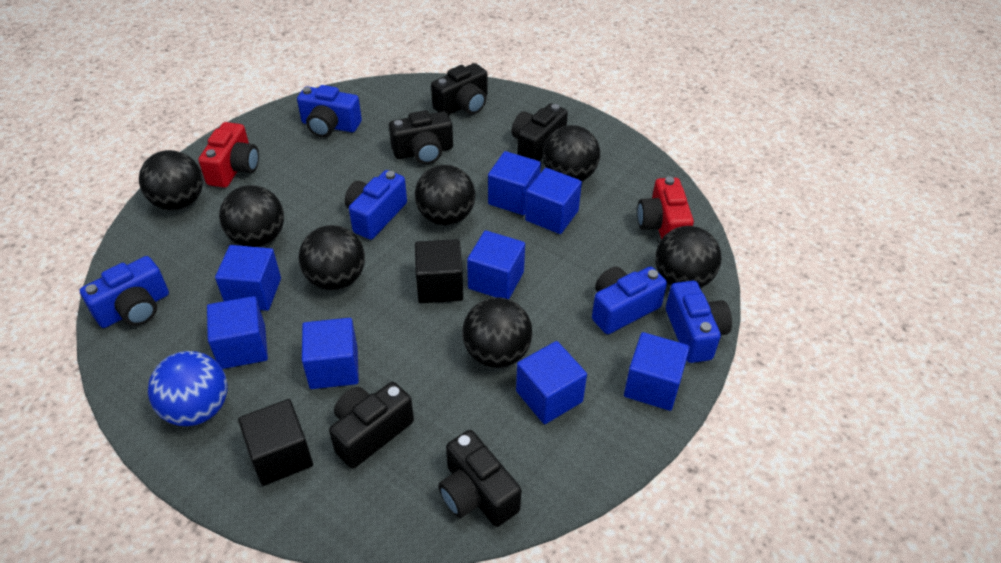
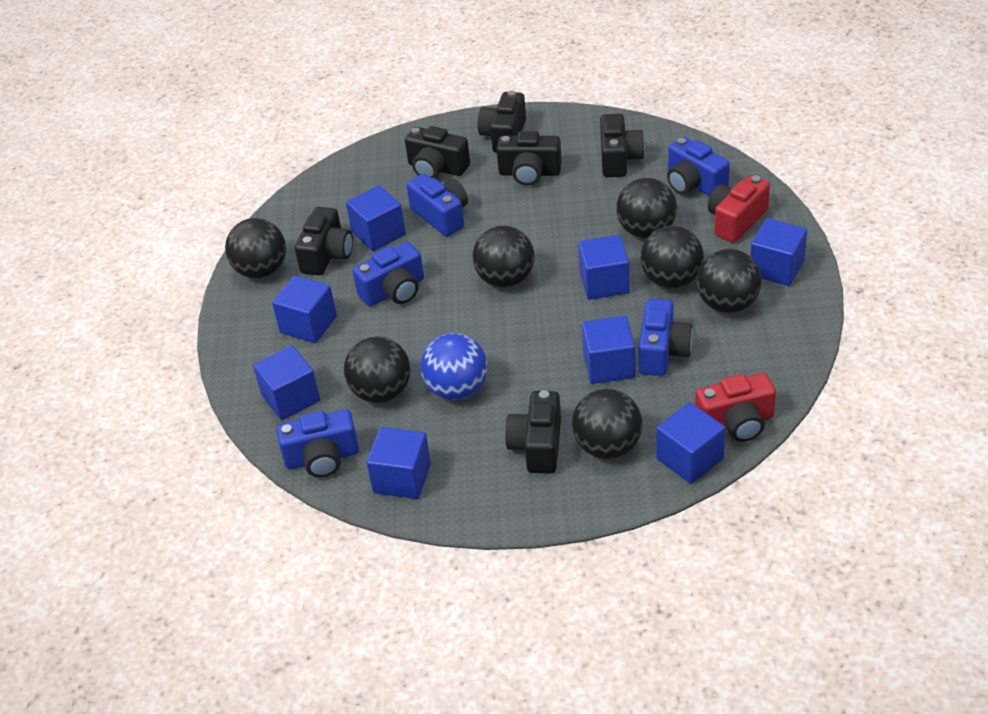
black camera: 5 -> 6
black cube: 2 -> 0

